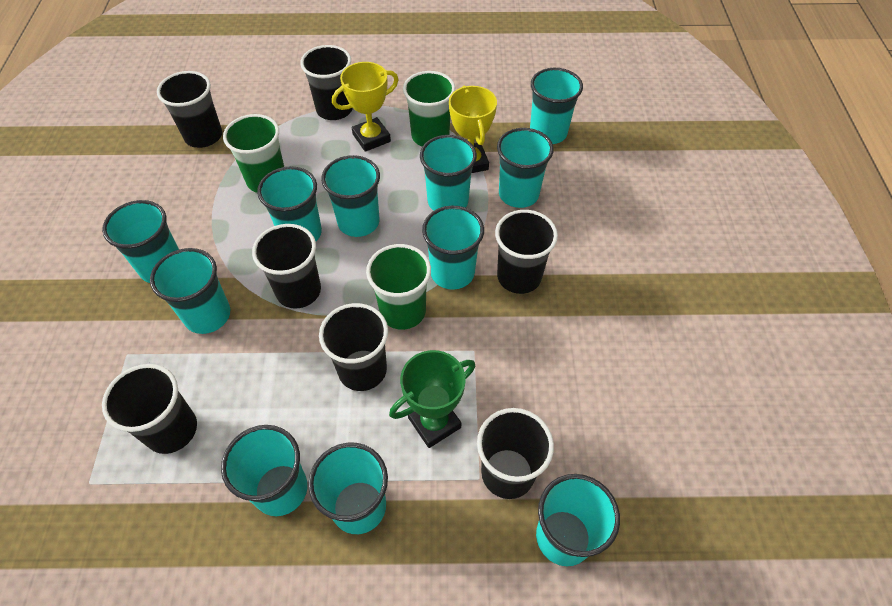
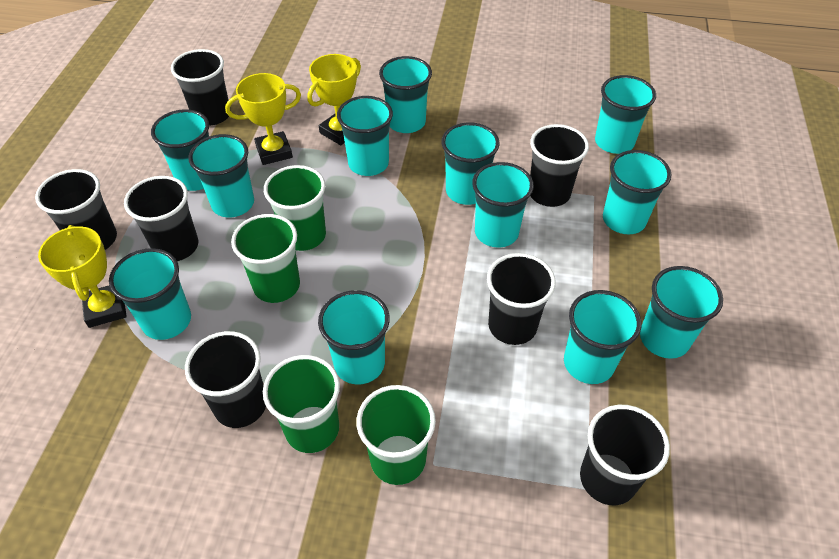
green cup: 3 -> 4
green trophy: 1 -> 0
turquoise cup: 11 -> 12
yellow trophy: 2 -> 3

